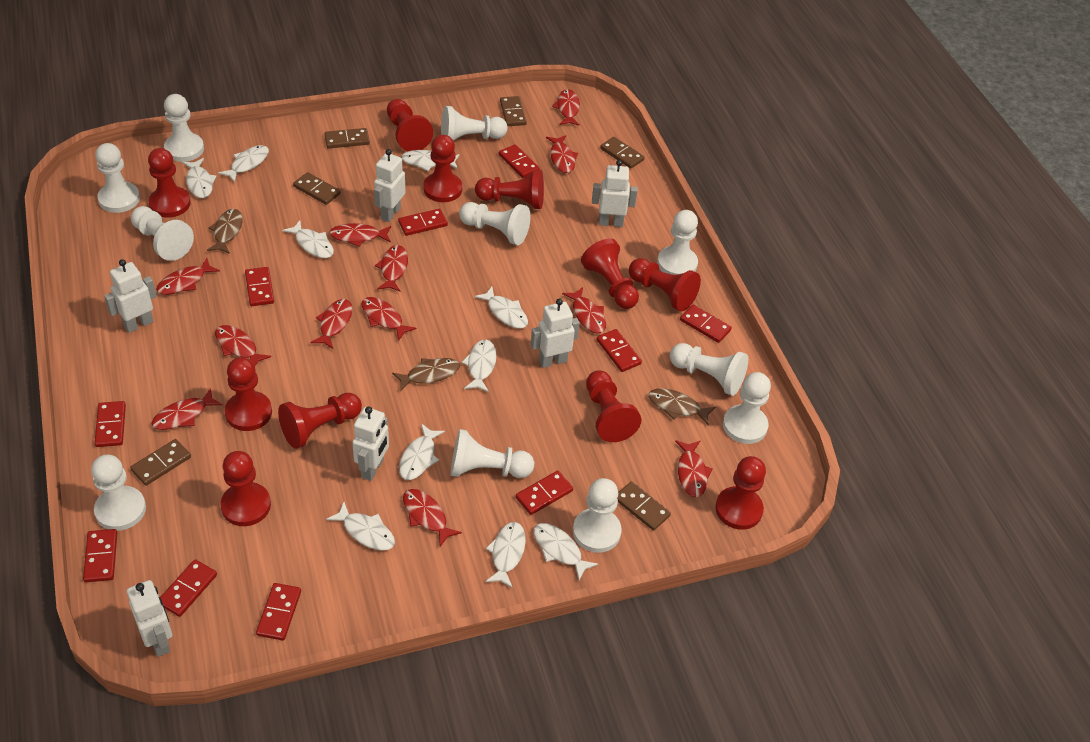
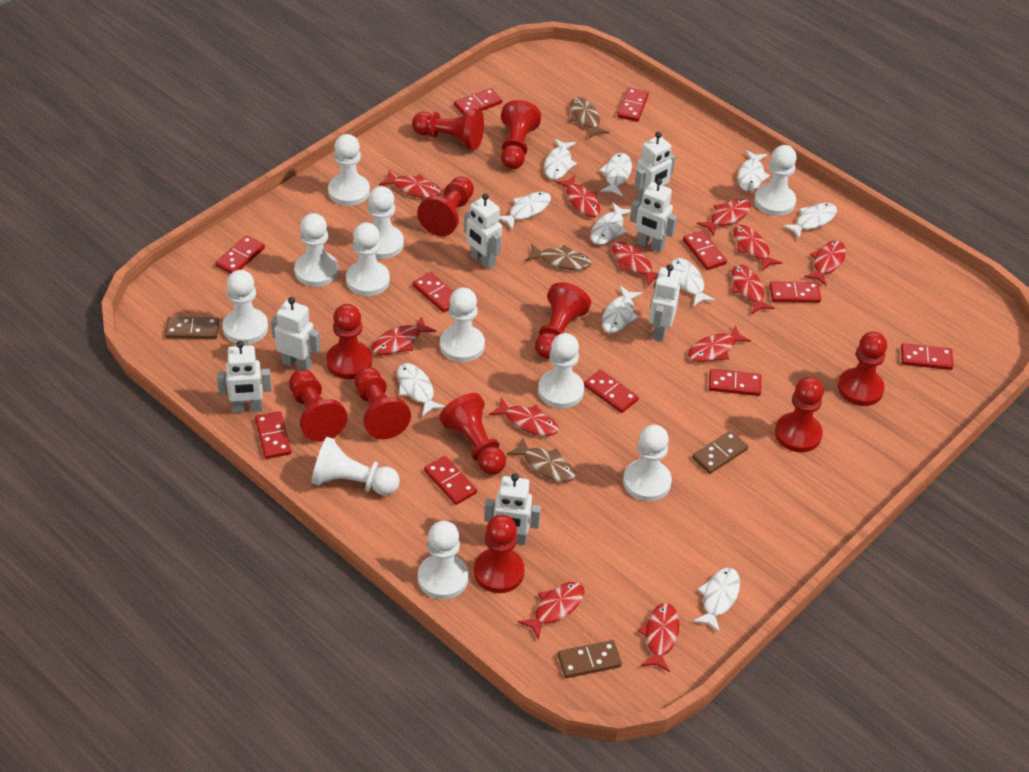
brown domino: 6 -> 3
red domino: 10 -> 11
white robot: 6 -> 7

